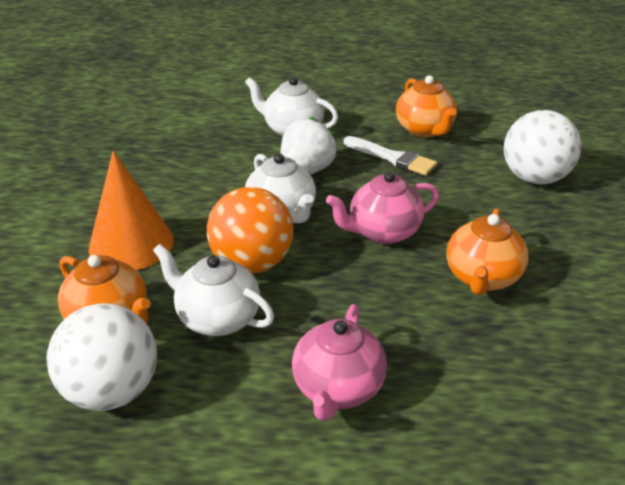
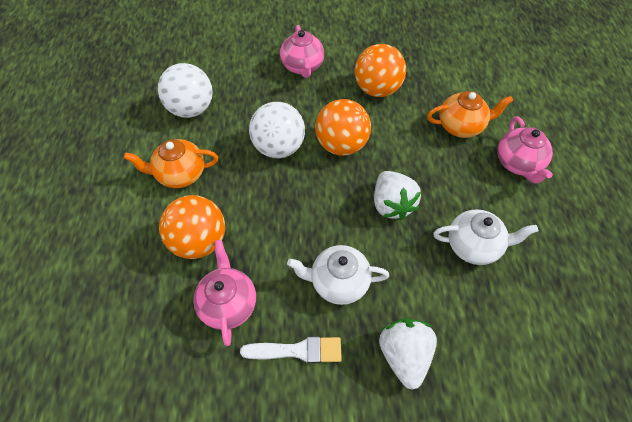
orange ball: 1 -> 3
orange cone: 1 -> 0
orange teapot: 3 -> 2
pink teapot: 2 -> 3
white strawberry: 1 -> 2
white teapot: 3 -> 2

